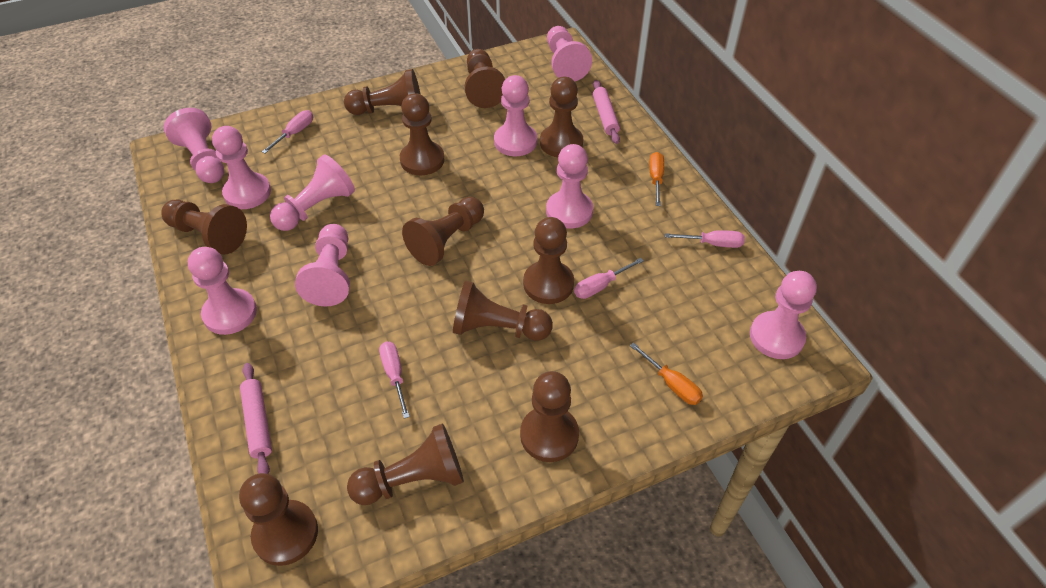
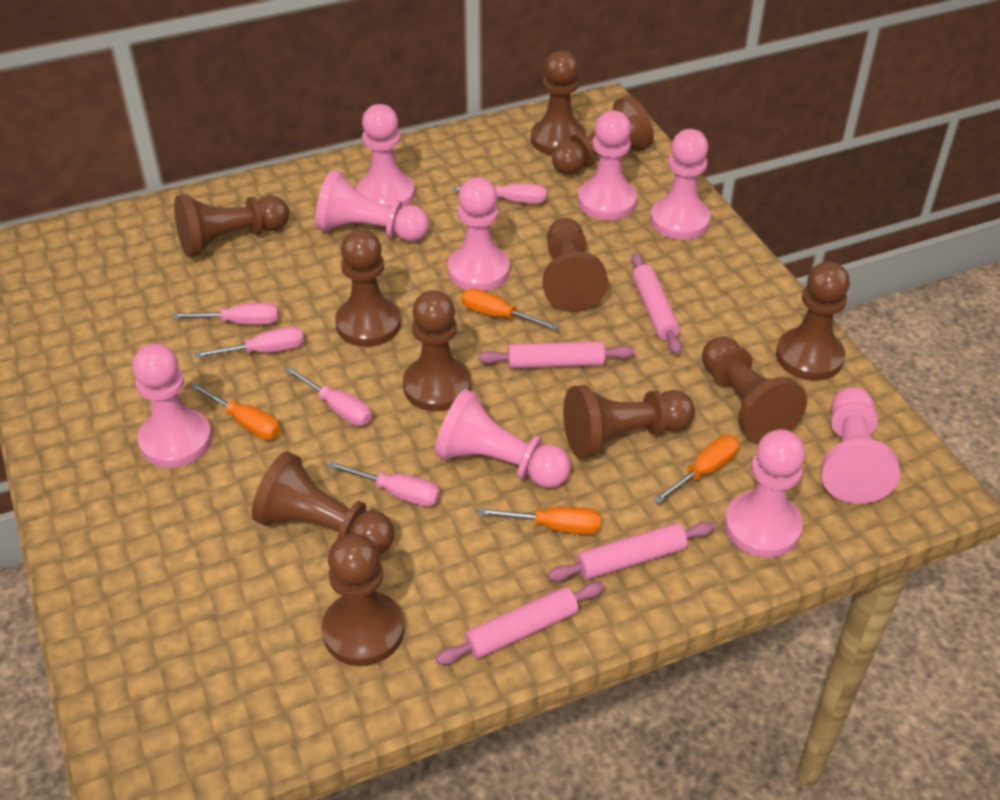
orange screwdriver: 2 -> 4
pink rolling pin: 2 -> 4
pink screwdriver: 4 -> 5

